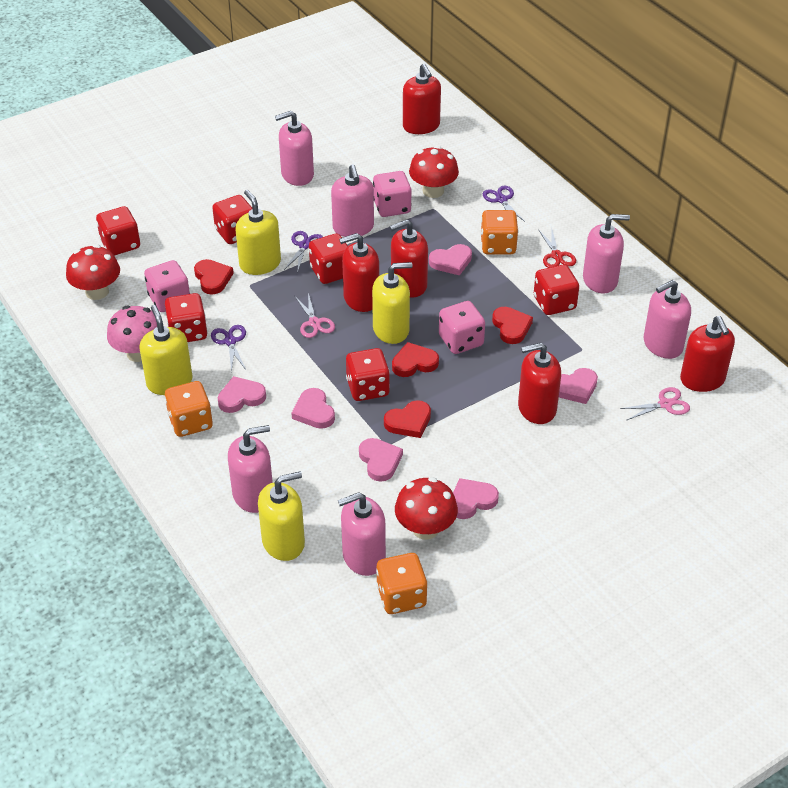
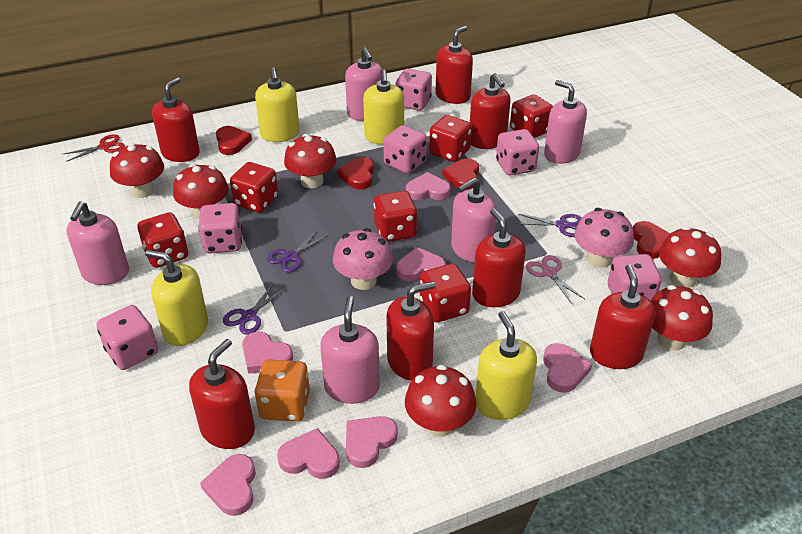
orange dice: 3 -> 1
pink dice: 3 -> 6
pink heart: 6 -> 7
pink mushroom: 1 -> 2
pink scissors: 2 -> 1
pink soap dispenser: 6 -> 5
red mushroom: 3 -> 6
red soap dispenser: 5 -> 7

